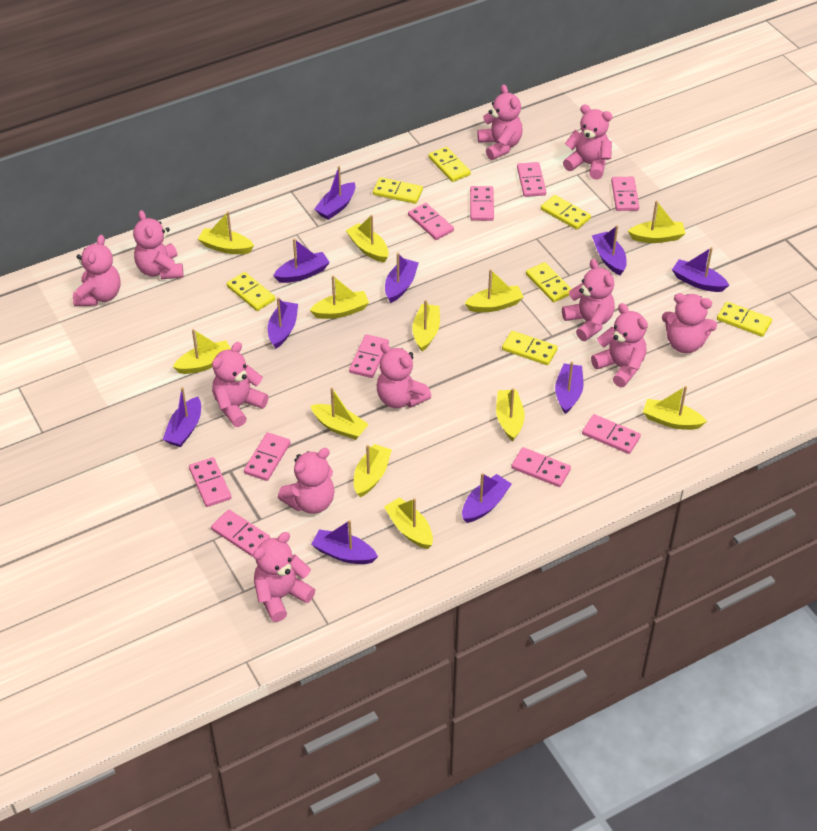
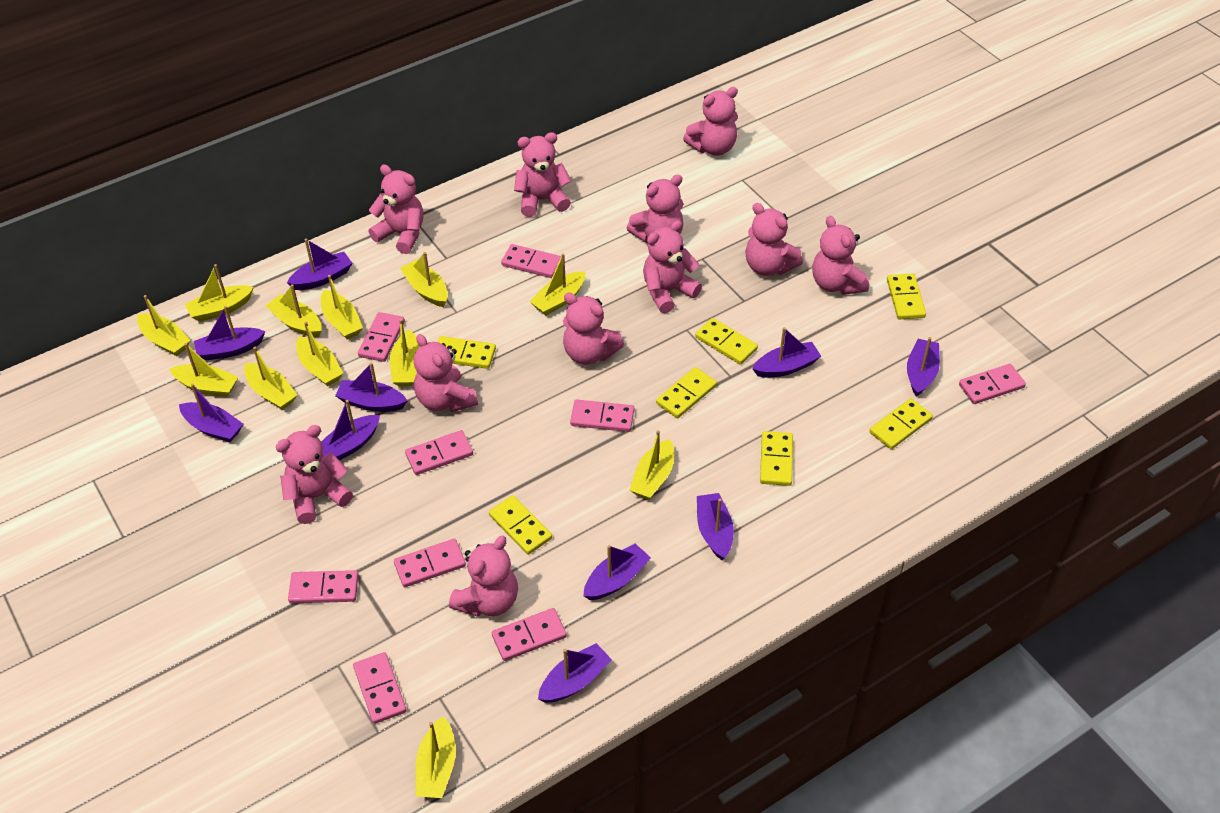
pink domino: 10 -> 9

